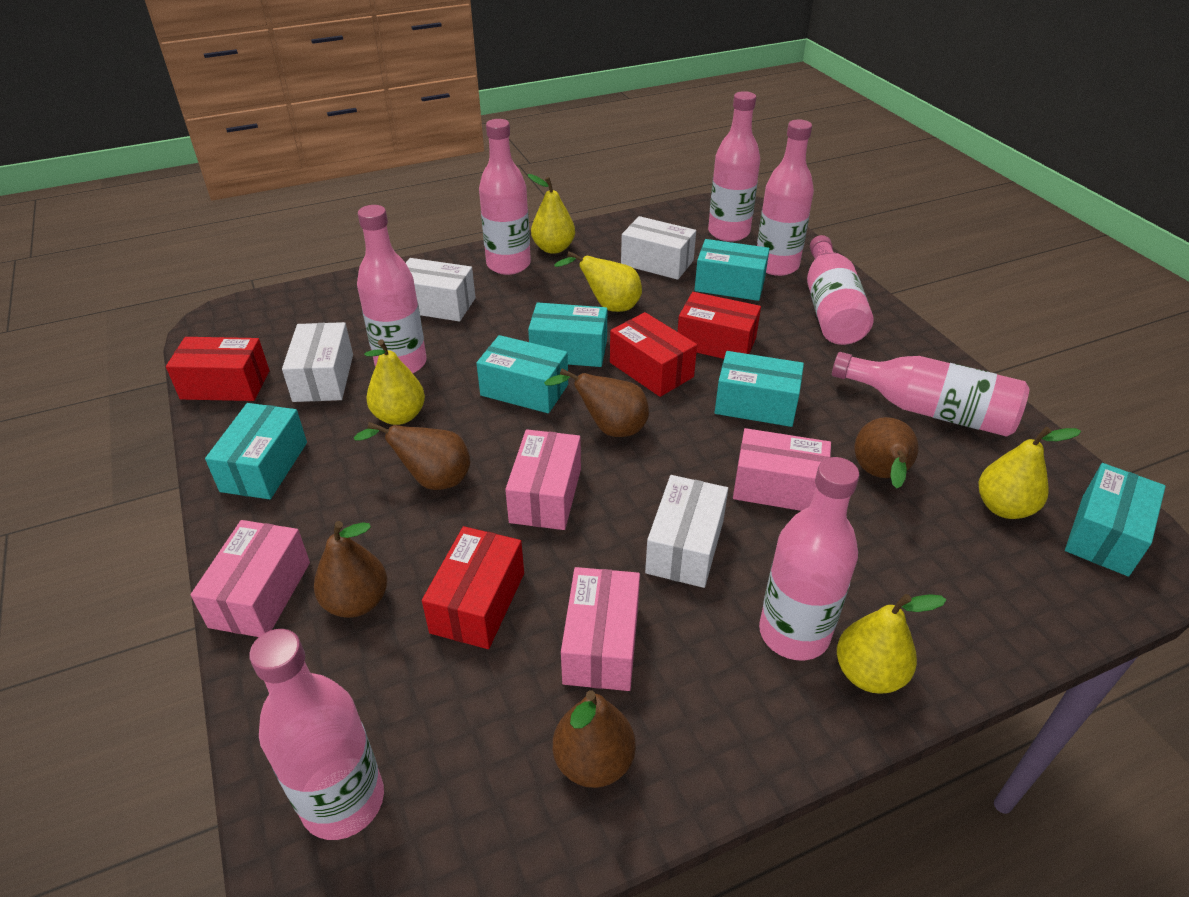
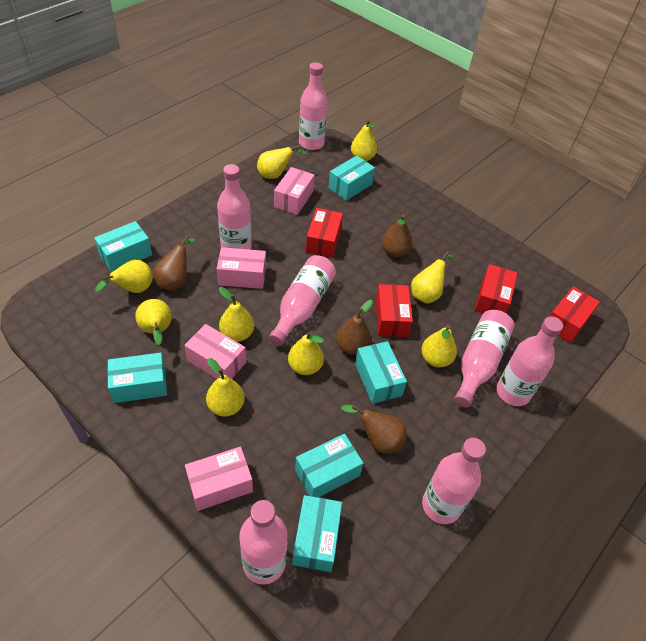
brown pear: 5 -> 4
pink bottle: 8 -> 7
white box: 4 -> 0
yellow pear: 5 -> 9

